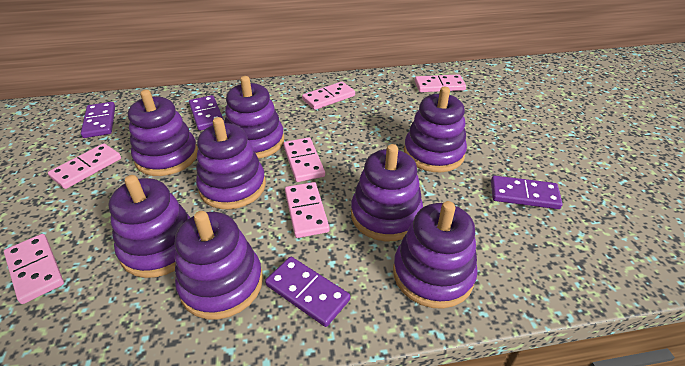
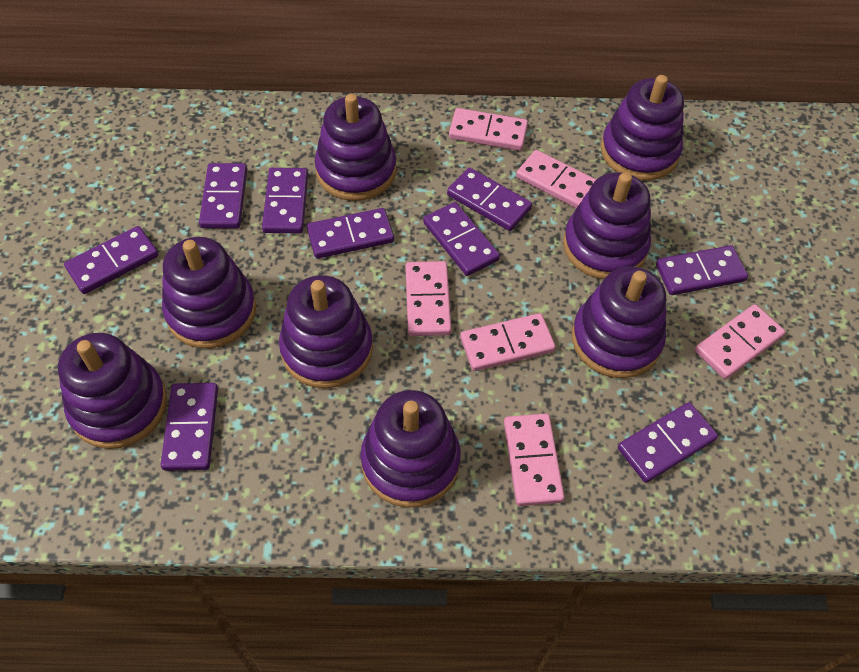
purple domino: 4 -> 9

